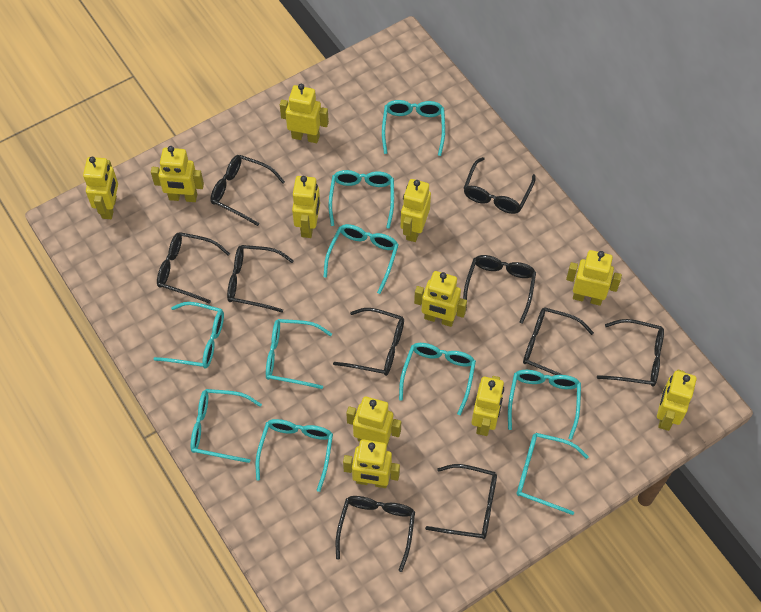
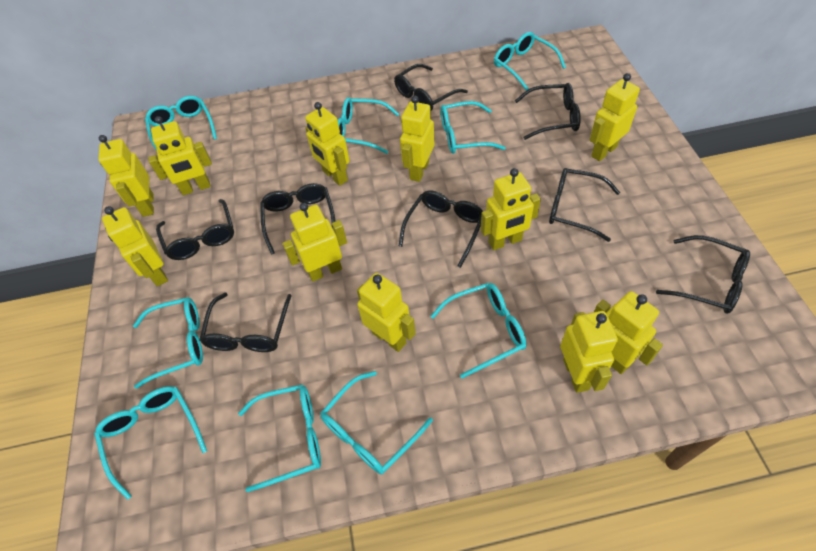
black glasses: 10 -> 8
turquoise glasses: 10 -> 9

